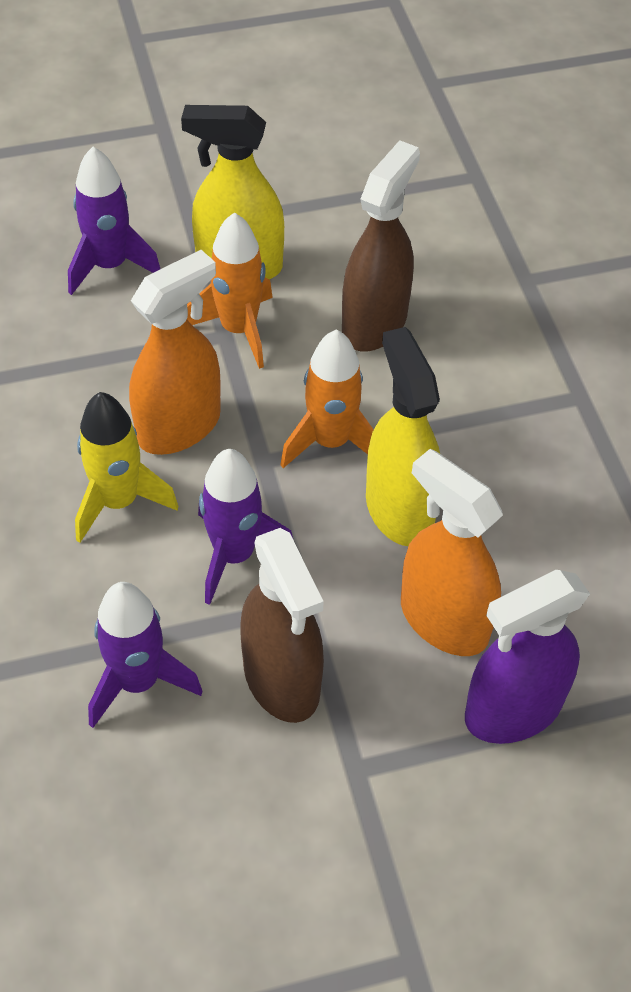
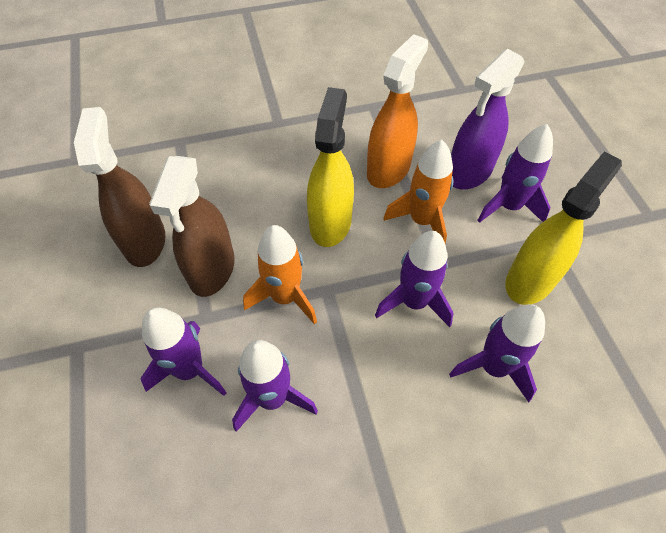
orange spray bottle: 2 -> 1
purple rocket: 3 -> 5
yellow rocket: 1 -> 0

